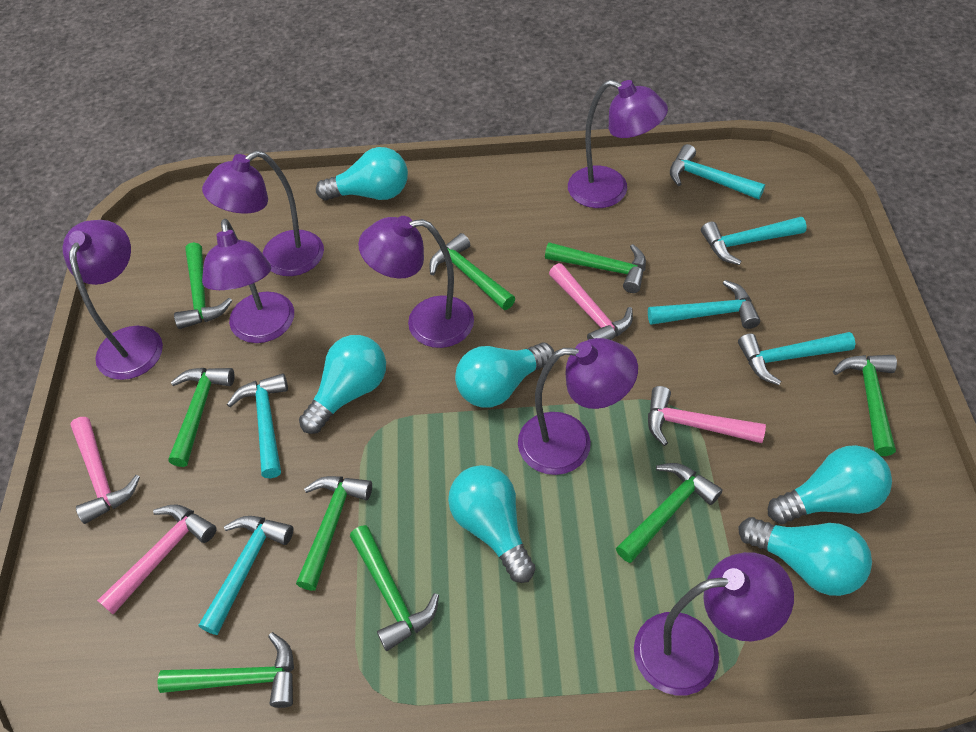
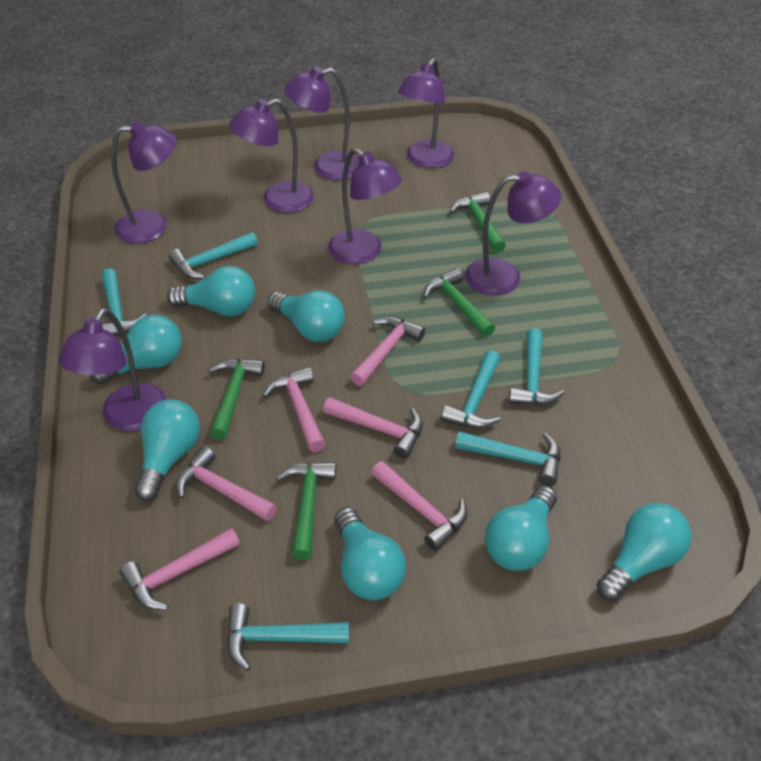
green hammer: 9 -> 4
pink hammer: 4 -> 6
turquoise light bulb: 6 -> 7

